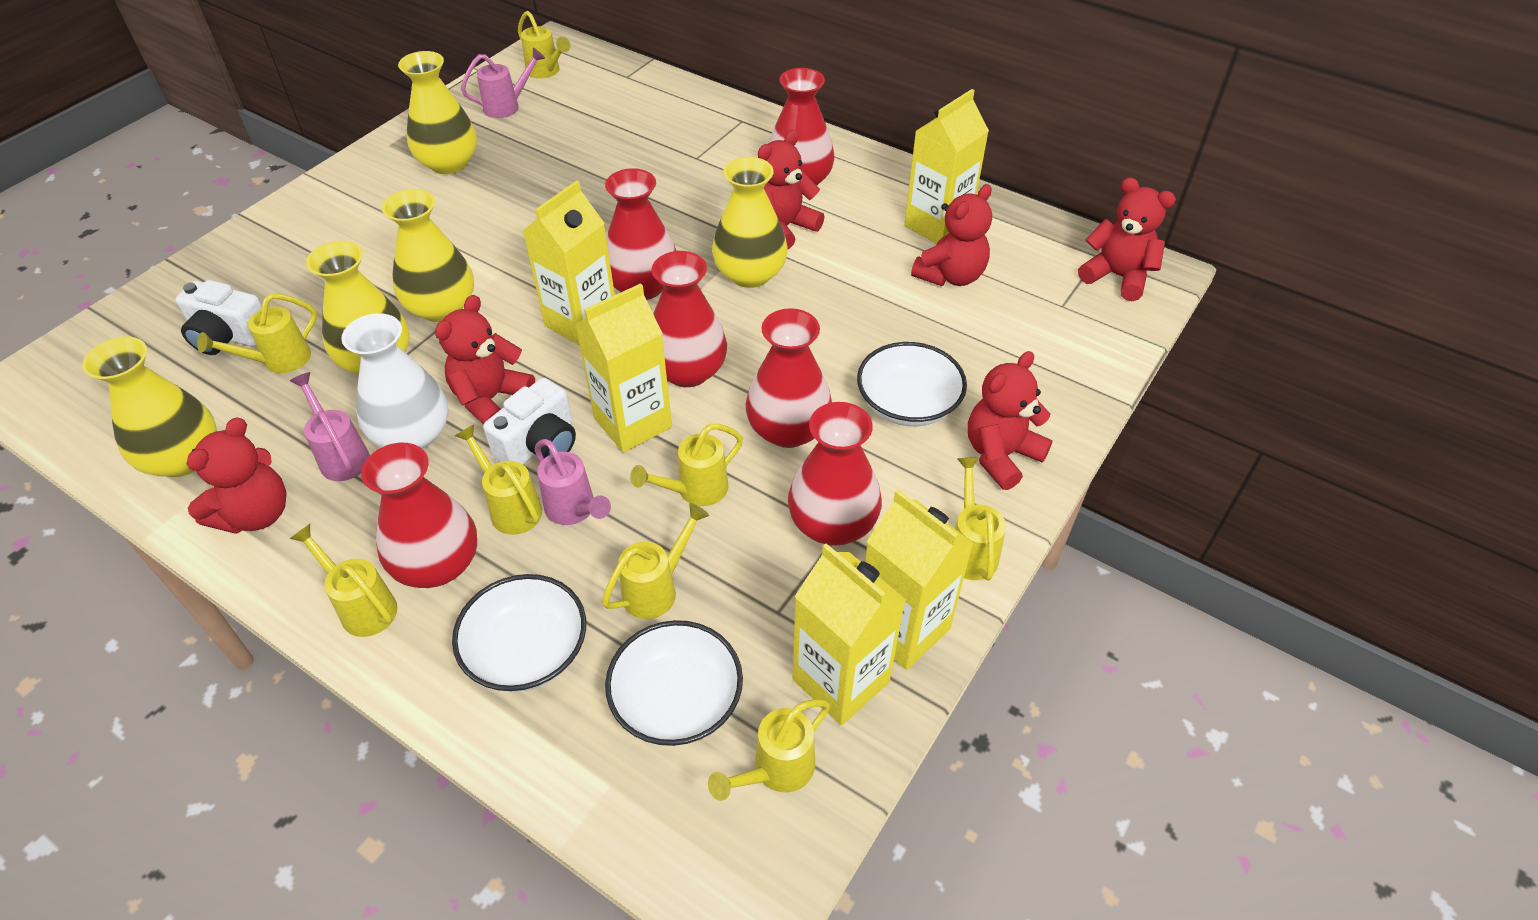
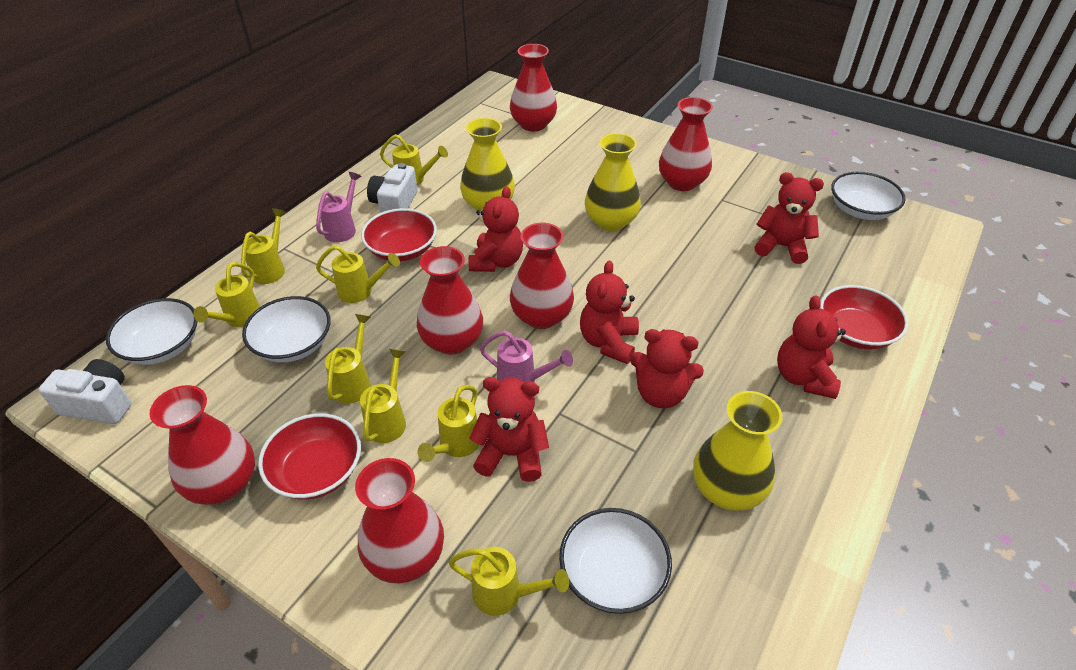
pink watering can: 3 -> 2
red bowl: 0 -> 3
white bowl: 3 -> 4
white vase: 1 -> 0
yellow carton: 5 -> 0
yellow vase: 5 -> 3

